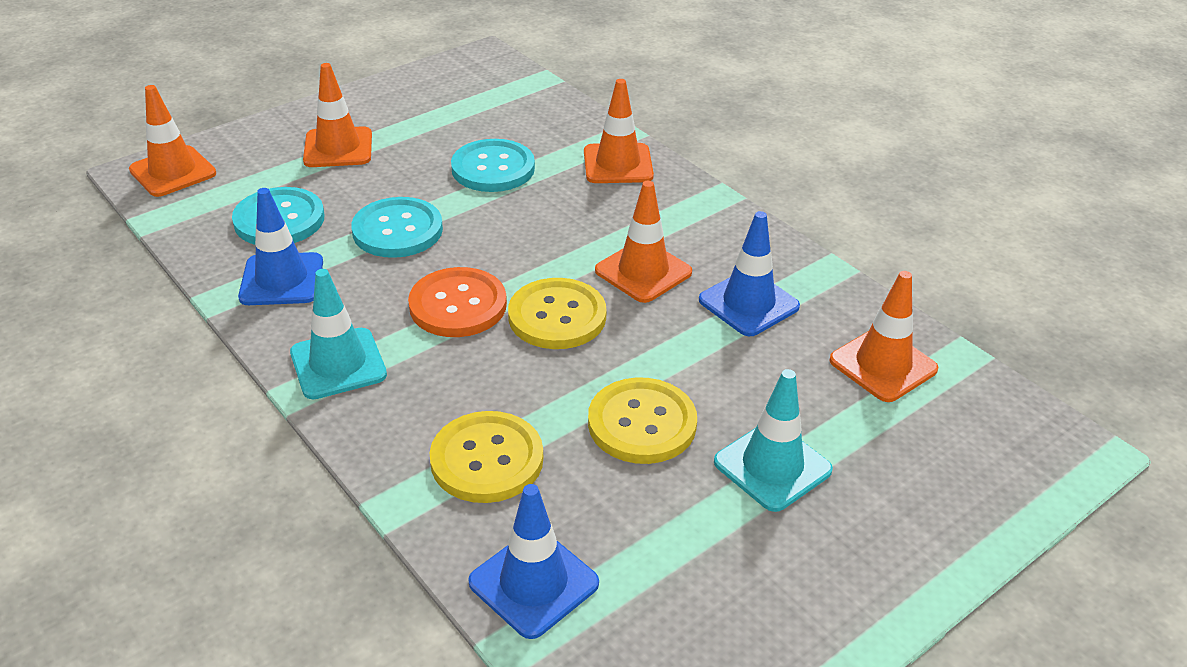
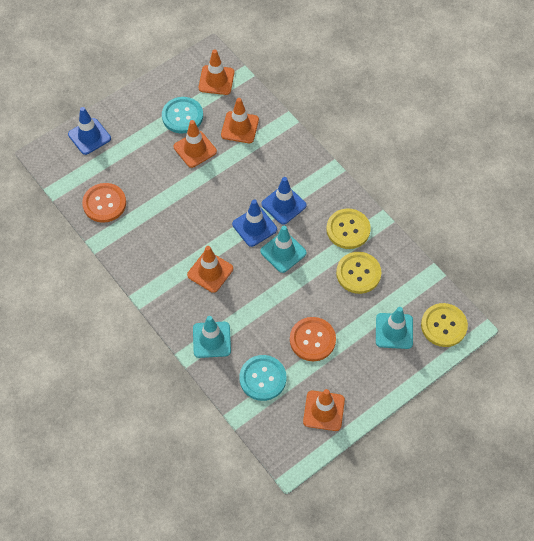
orange button: 1 -> 2
turquoise button: 3 -> 2
turquoise traffic cone: 2 -> 3

